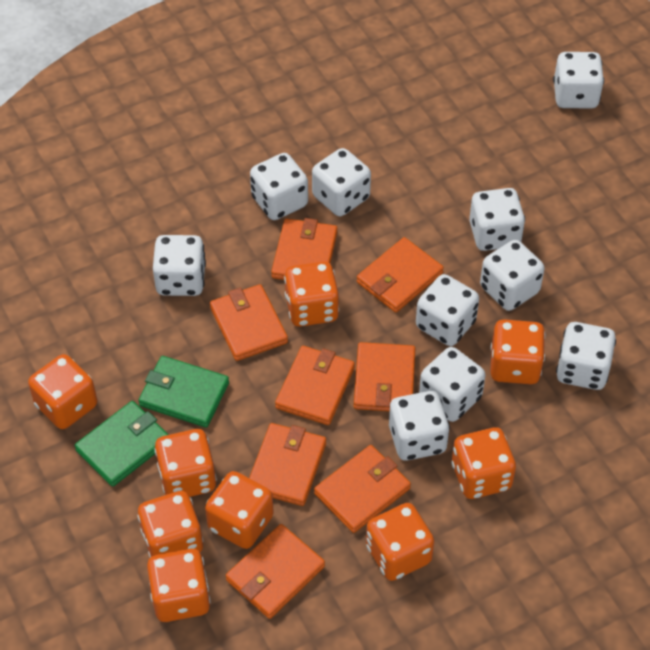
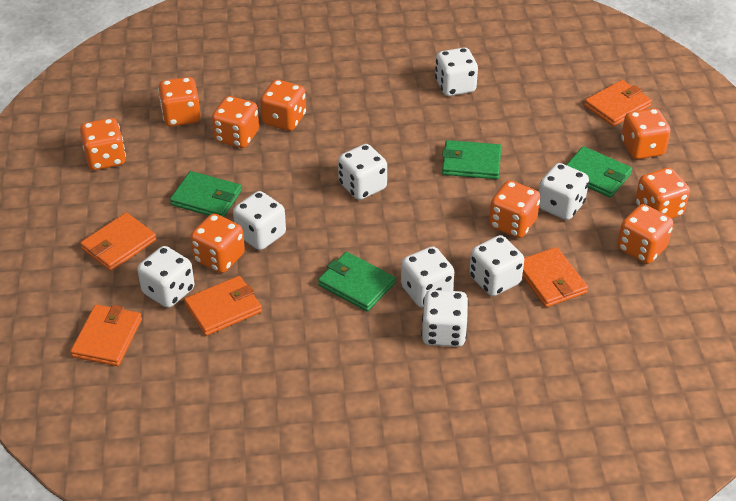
green wallet: 2 -> 4
orange wallet: 8 -> 5
white dice: 10 -> 8

